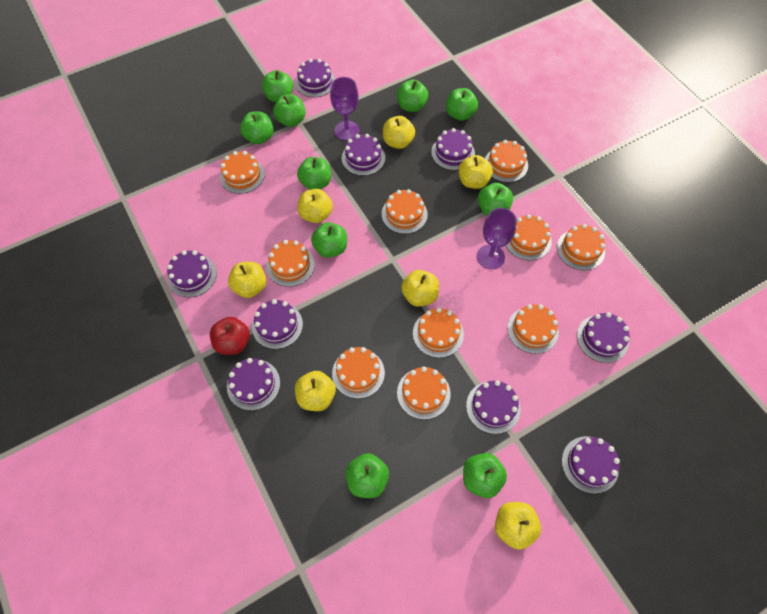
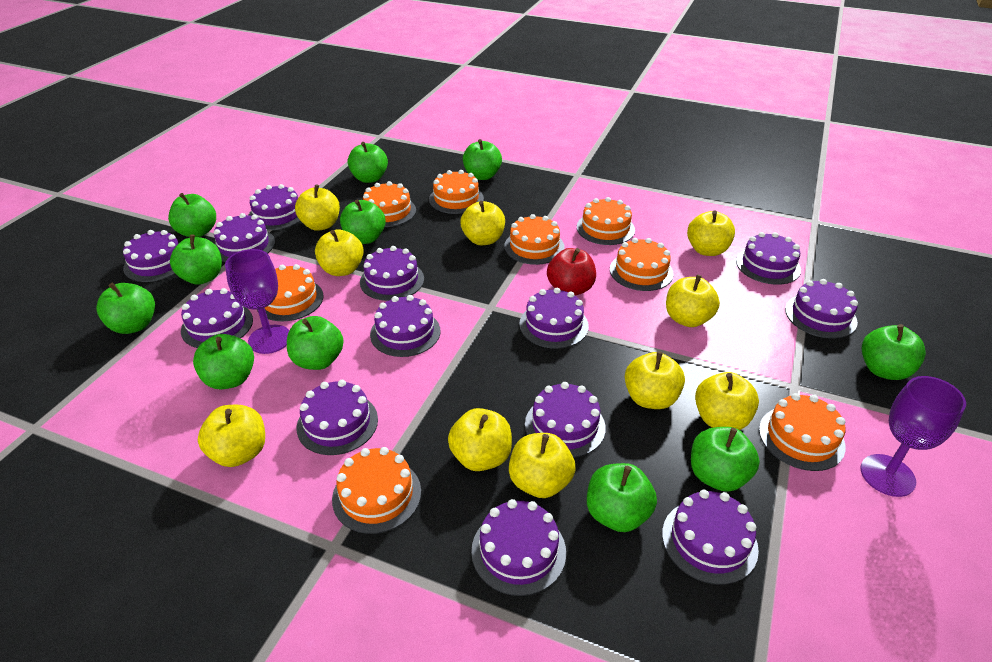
green apple: 10 -> 11
orange cake: 10 -> 8
purple cake: 9 -> 13
yellow apple: 7 -> 10

